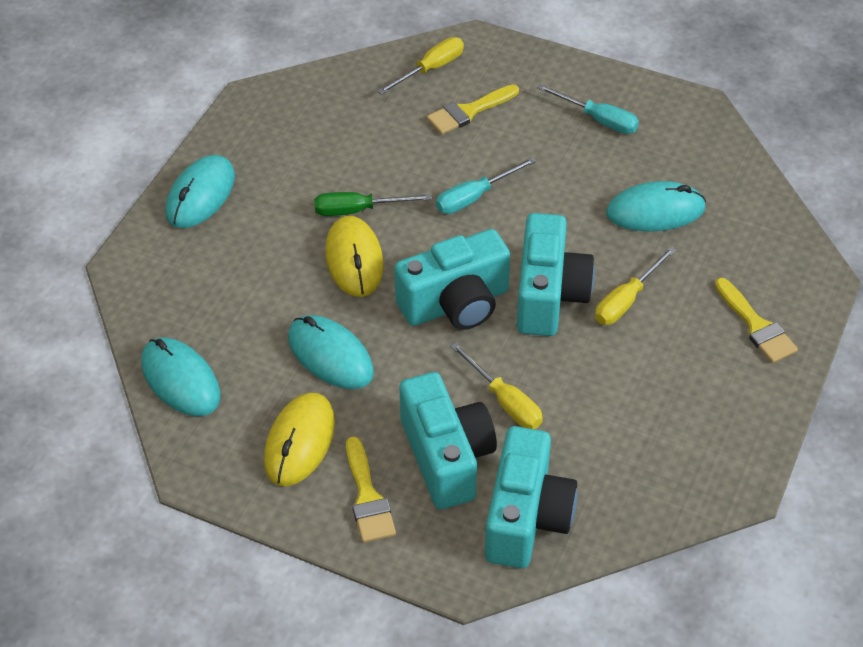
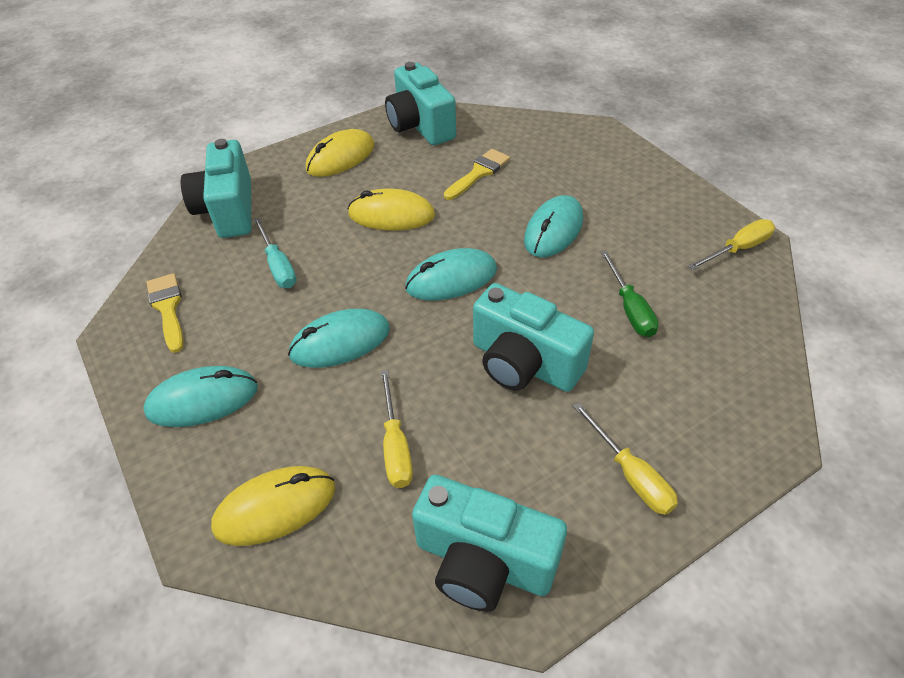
turquoise screwdriver: 2 -> 1
yellow brush: 3 -> 2
yellow mouse: 2 -> 3

